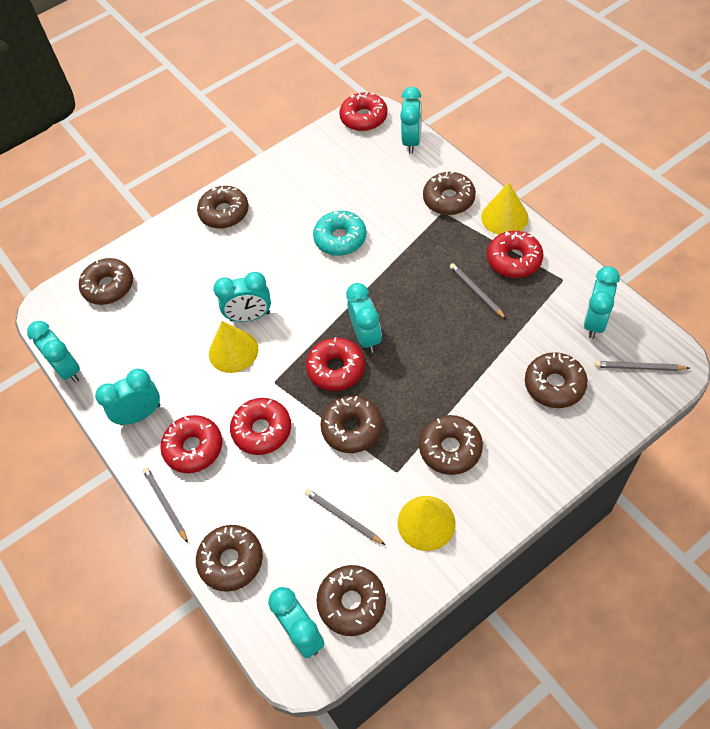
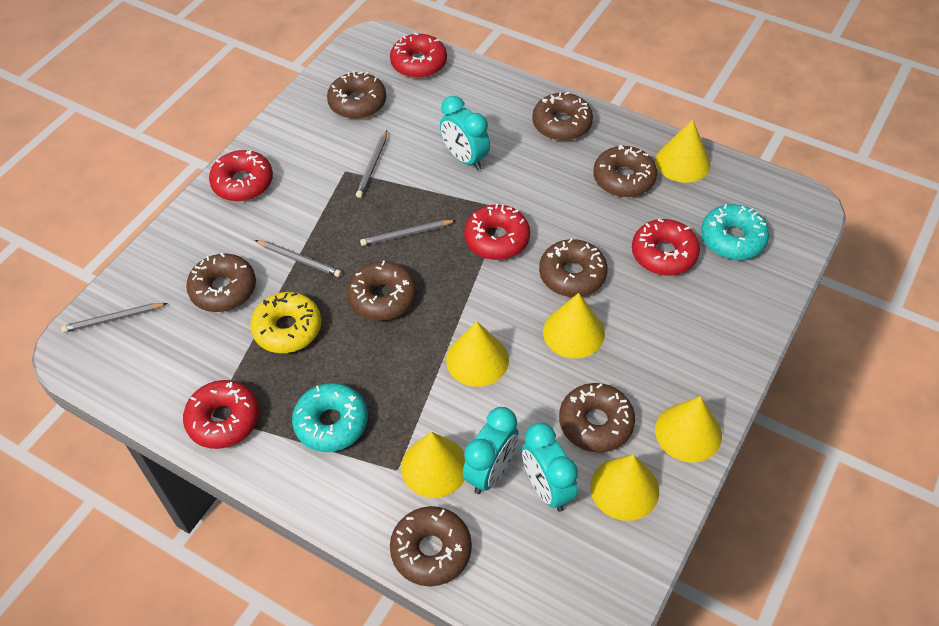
turquoise clock: 7 -> 3
turquoise donut: 1 -> 2
yellow cone: 3 -> 6
yellow donut: 0 -> 1

